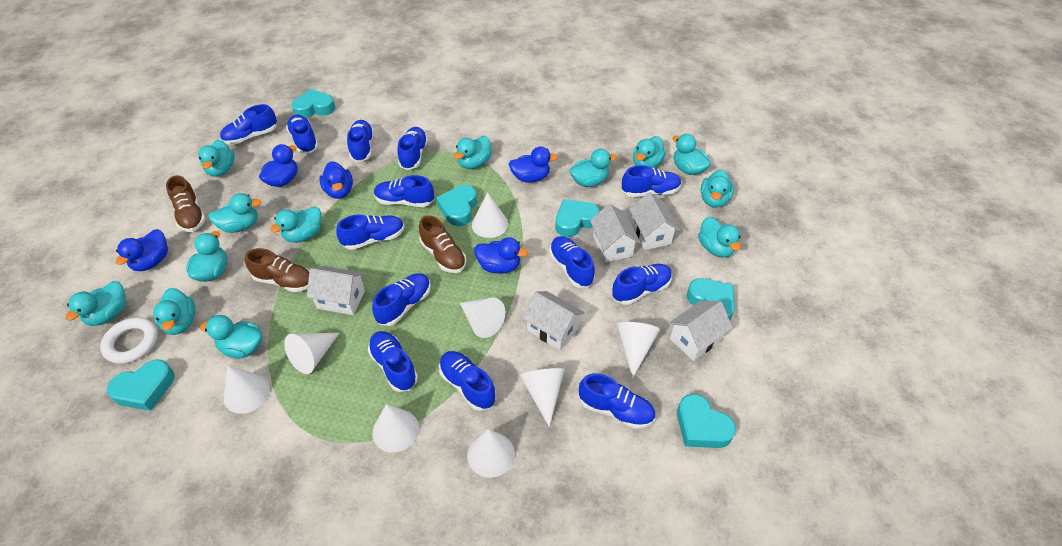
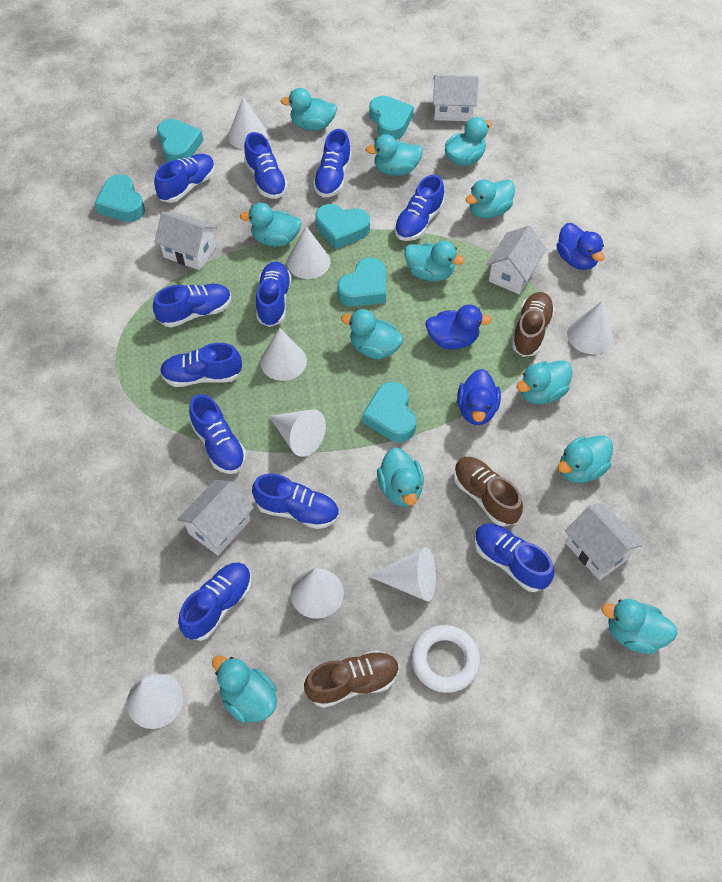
blue duck: 5 -> 3
blue shoe: 13 -> 11
turquoise duck: 13 -> 12

